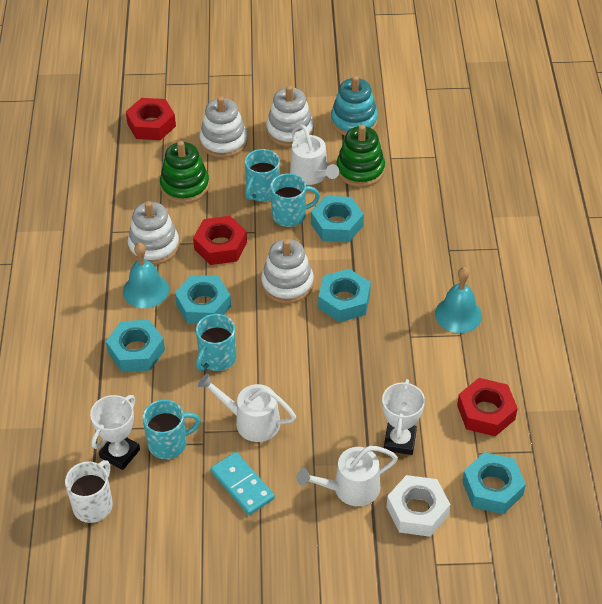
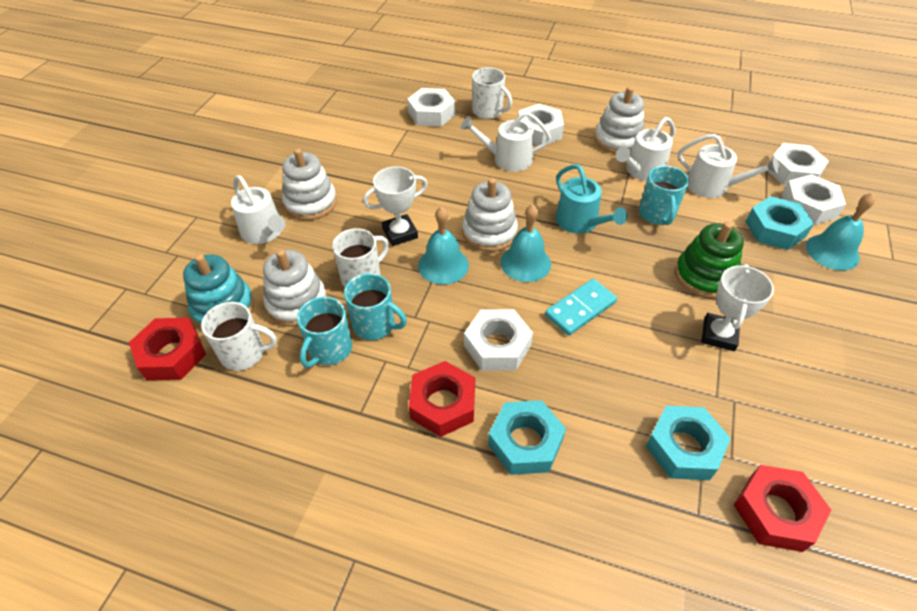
green stacking toy: 2 -> 1
turquoise bell: 2 -> 3
turquoise mug: 4 -> 3
turquoise nut: 5 -> 3
turquoise watering can: 0 -> 1
white mug: 1 -> 3
white nut: 1 -> 5
white watering can: 3 -> 4

